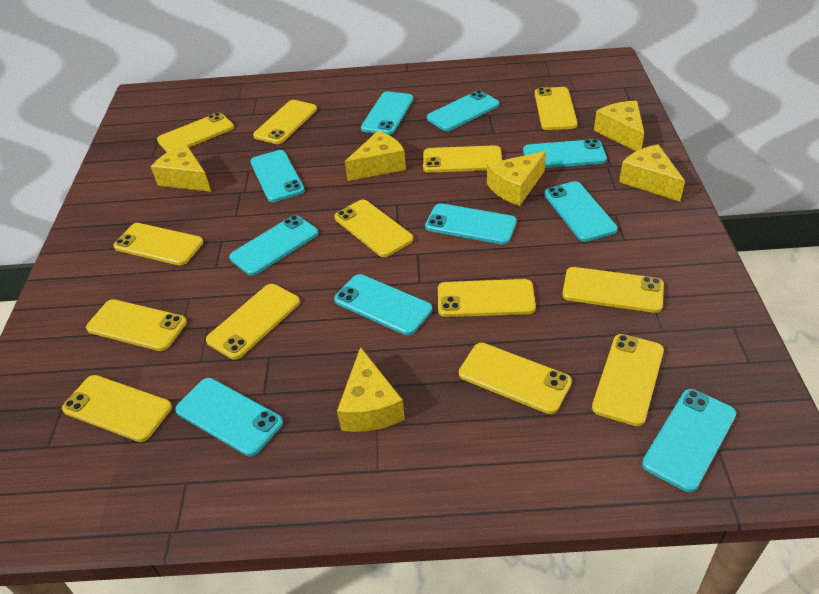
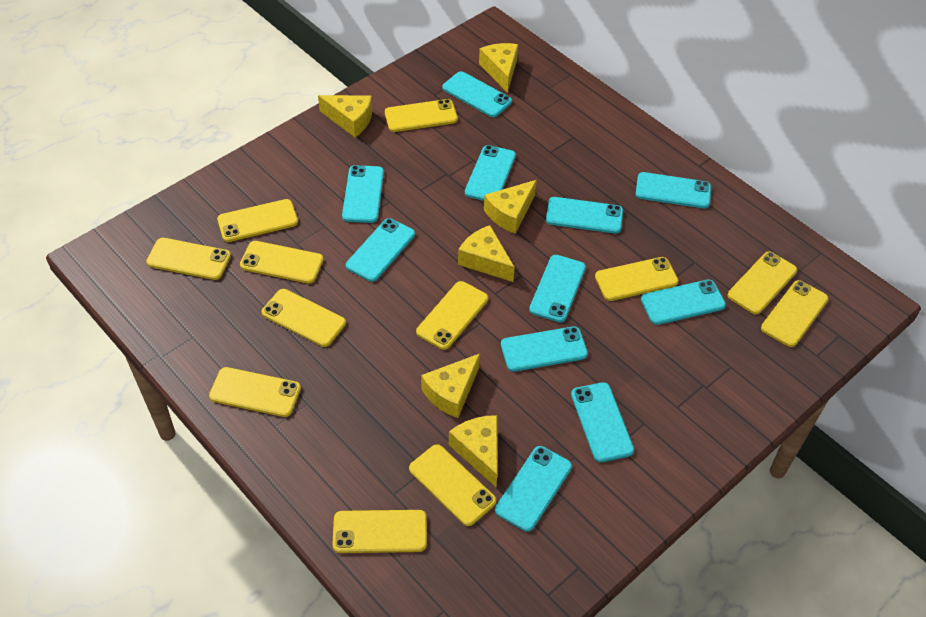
turquoise phone: 10 -> 11
yellow phone: 13 -> 12

